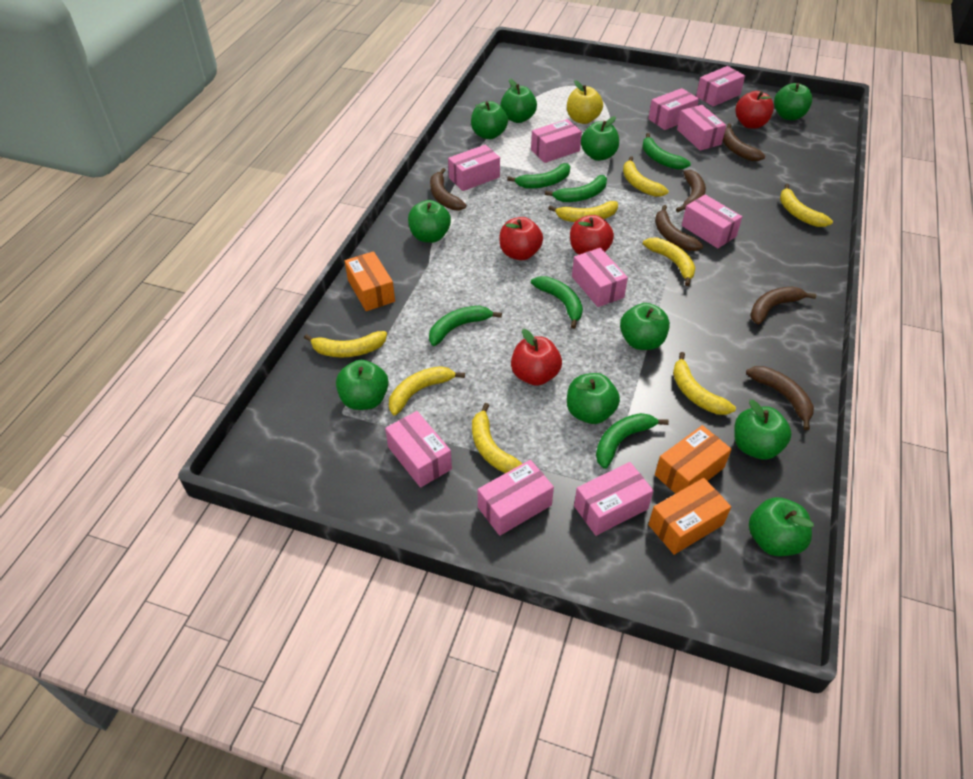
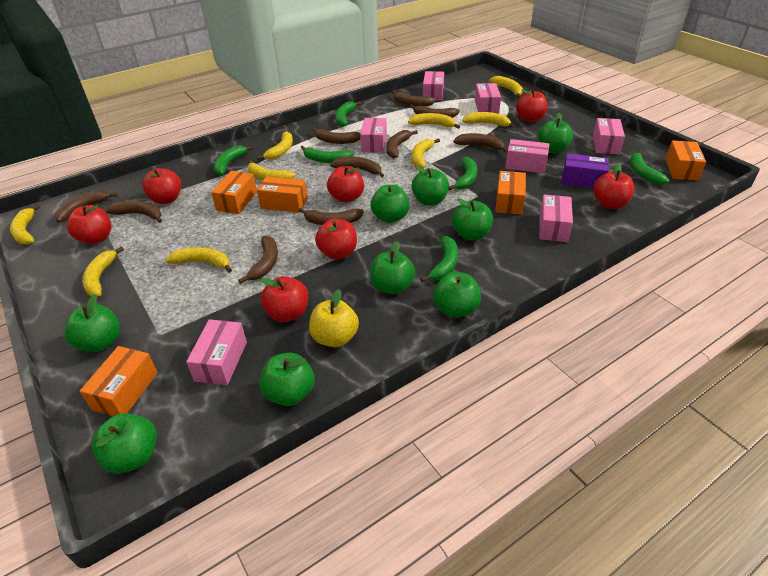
brown banana: 6 -> 10
green apple: 10 -> 9
orange box: 3 -> 5
pink box: 10 -> 7
purple box: 0 -> 1
red apple: 4 -> 7
yellow banana: 8 -> 9

